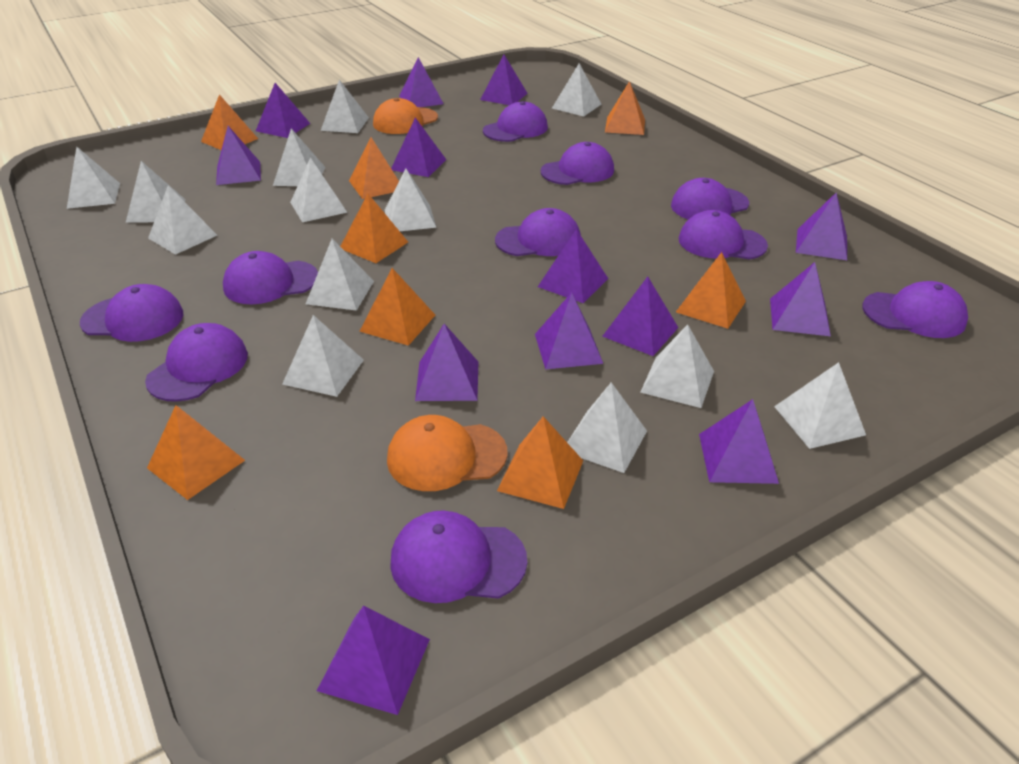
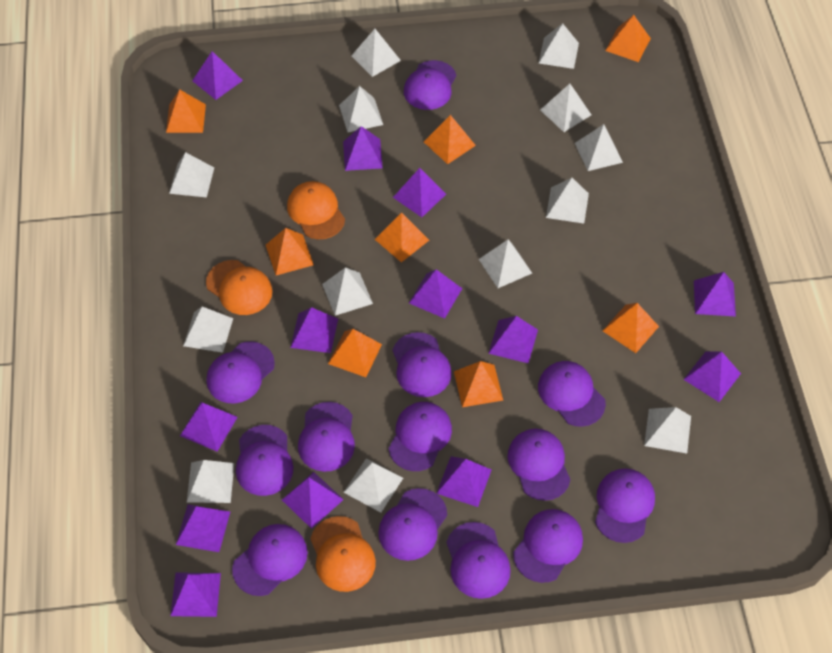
orange cap: 2 -> 3
purple cap: 10 -> 13

